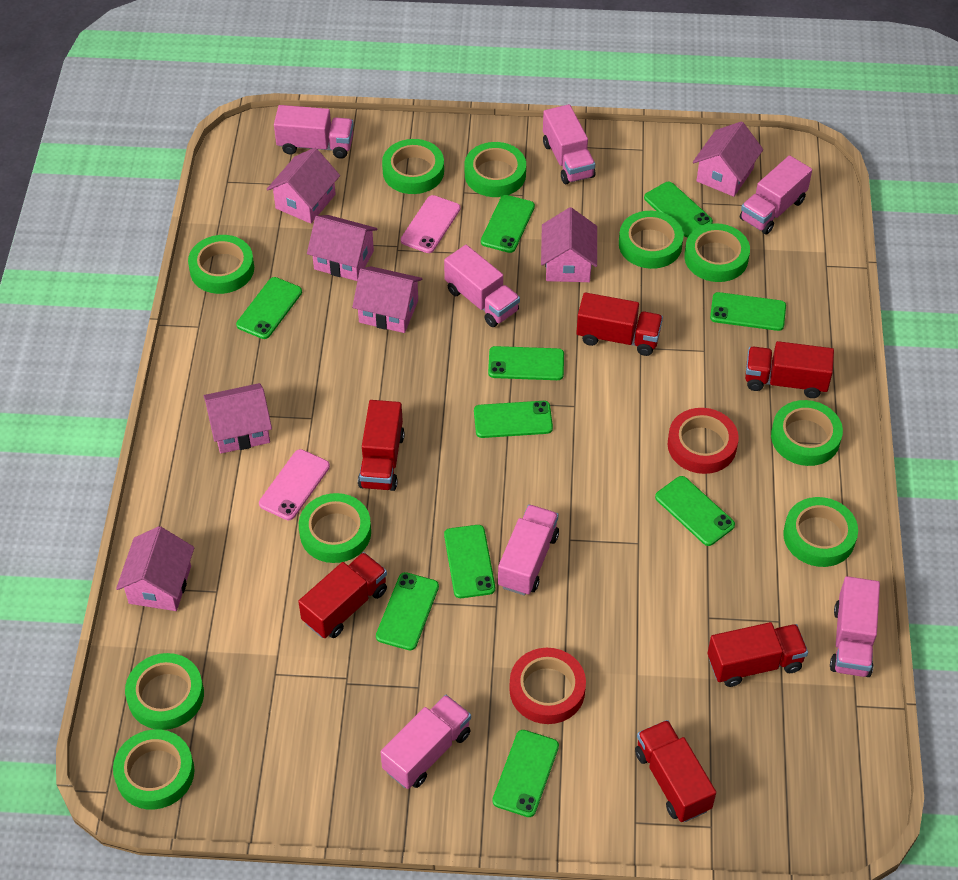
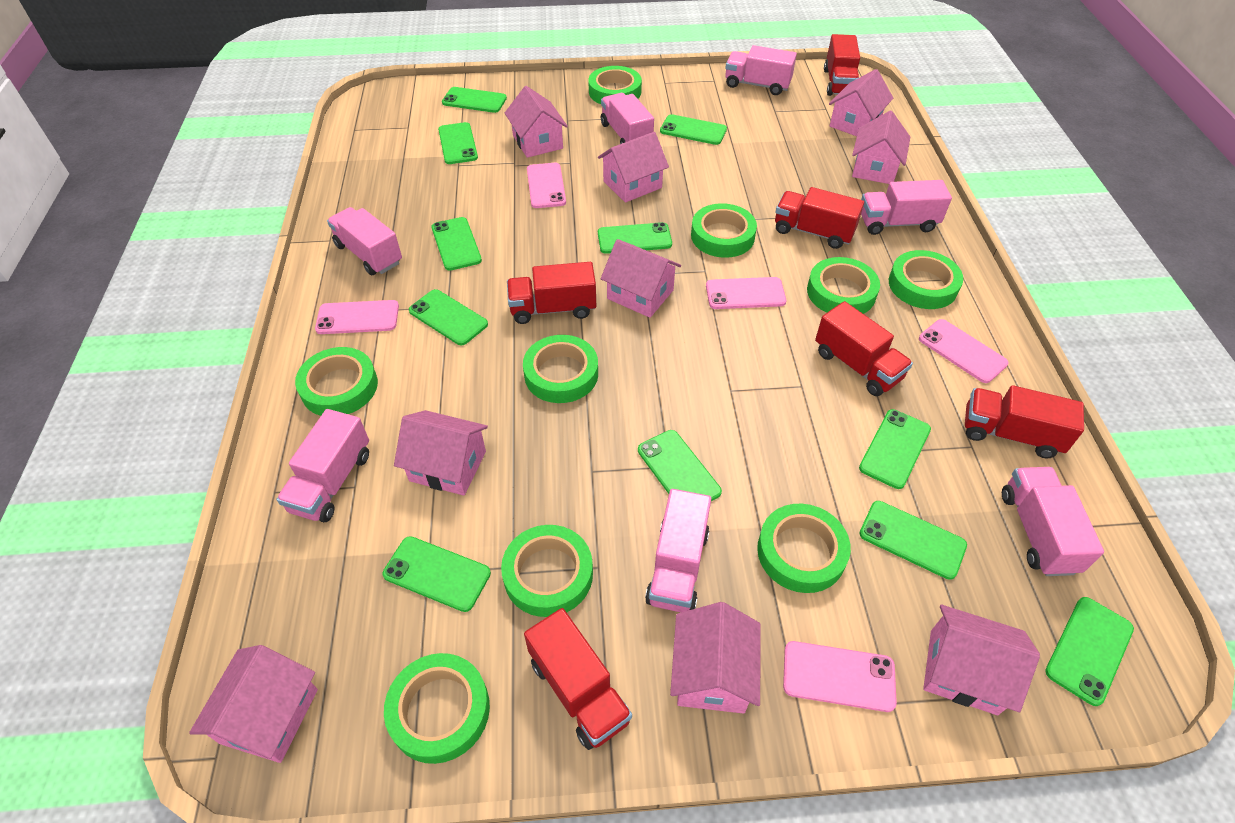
green phone: 10 -> 11
green tape: 10 -> 9
pink house: 7 -> 9
pink phone: 2 -> 5
red tape: 2 -> 0

